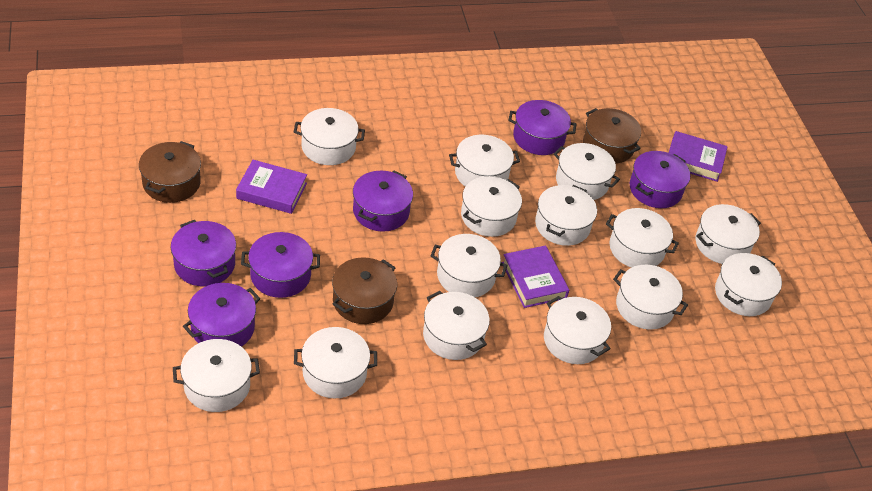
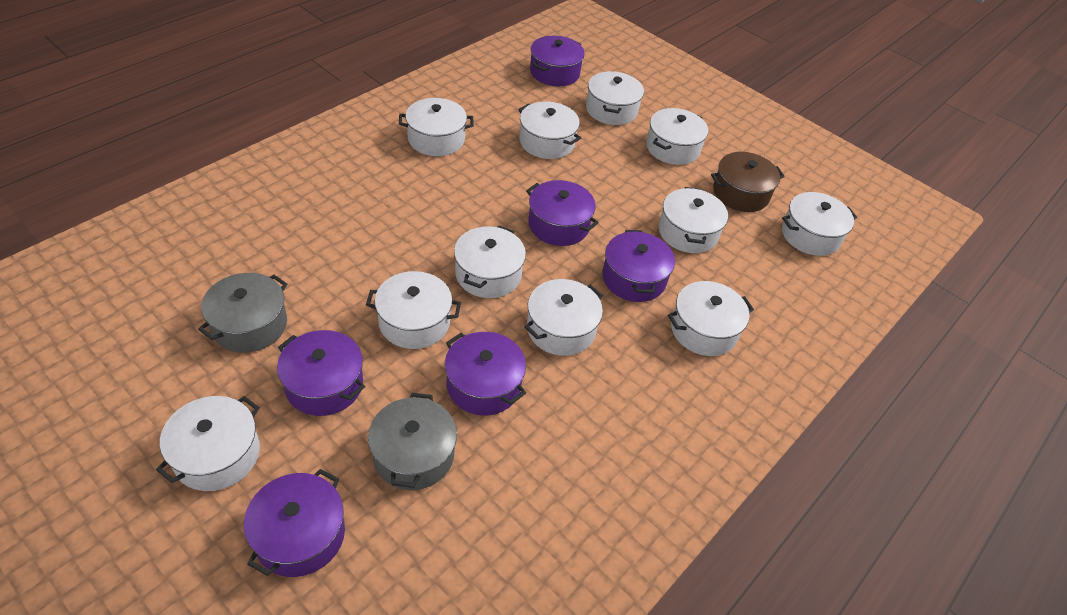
brown pot: 3 -> 1
grey pot: 0 -> 2
purple book: 3 -> 0
white pot: 14 -> 11

